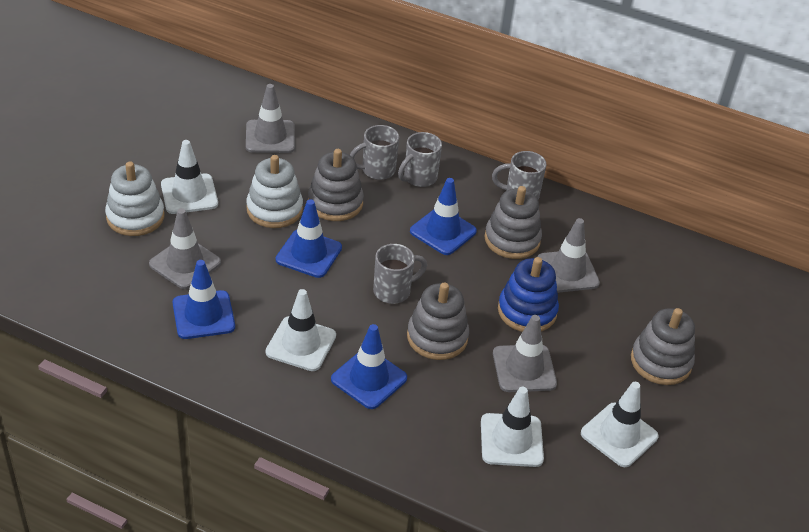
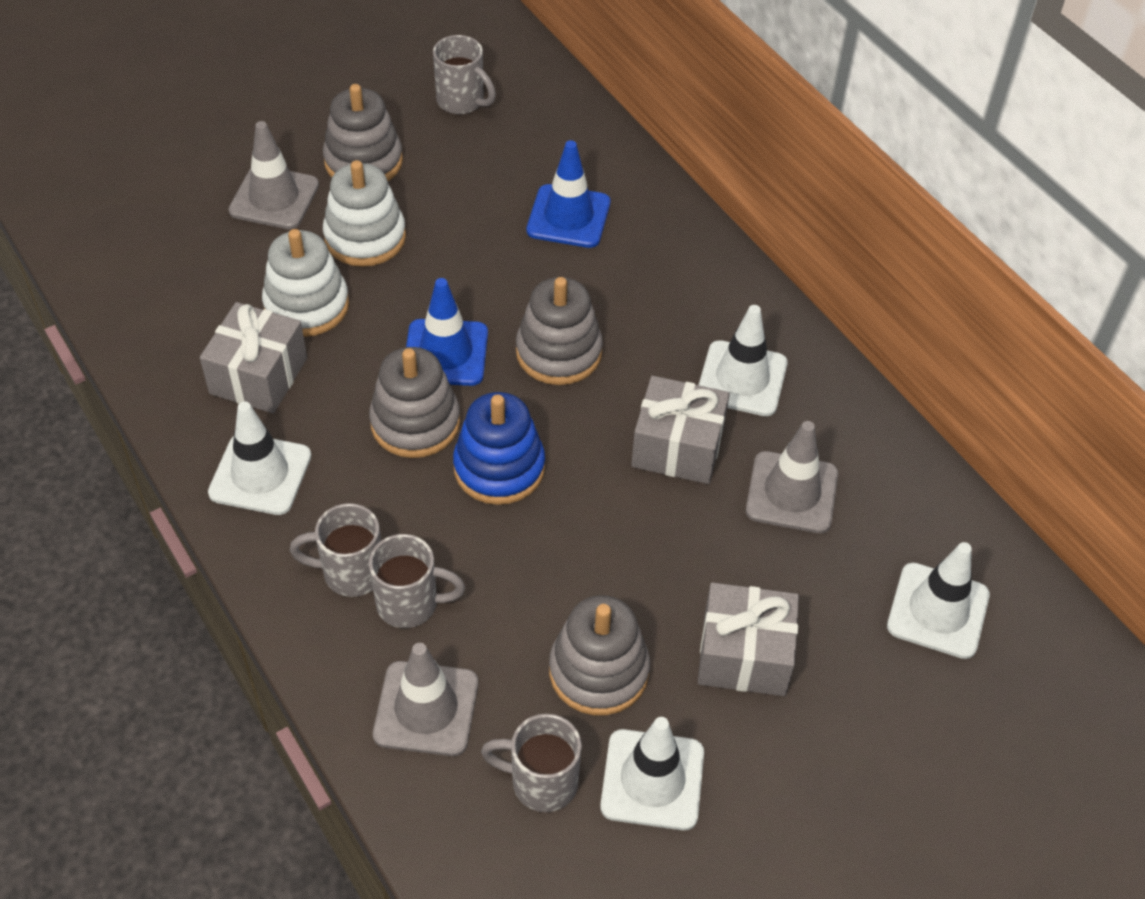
blue traffic cone: 4 -> 2
grey gift: 0 -> 3
grey traffic cone: 4 -> 3

